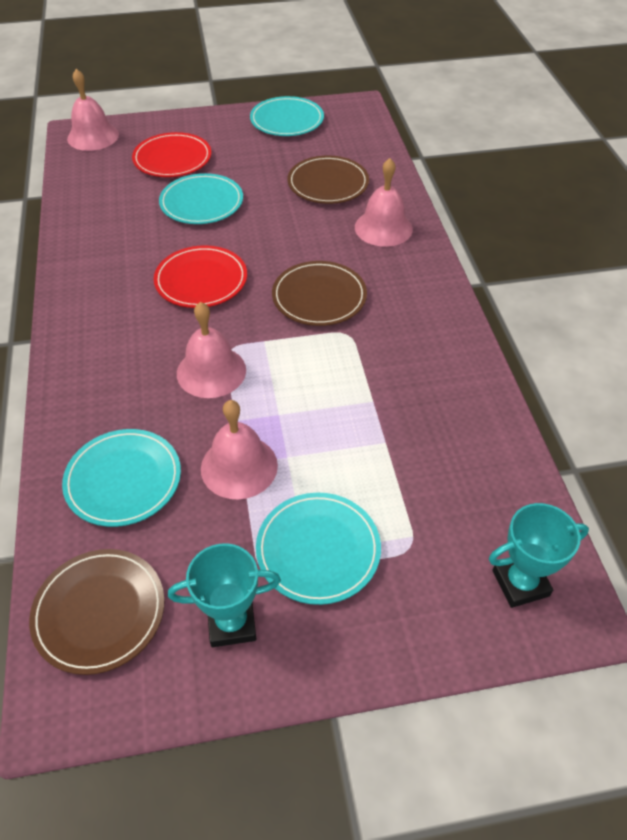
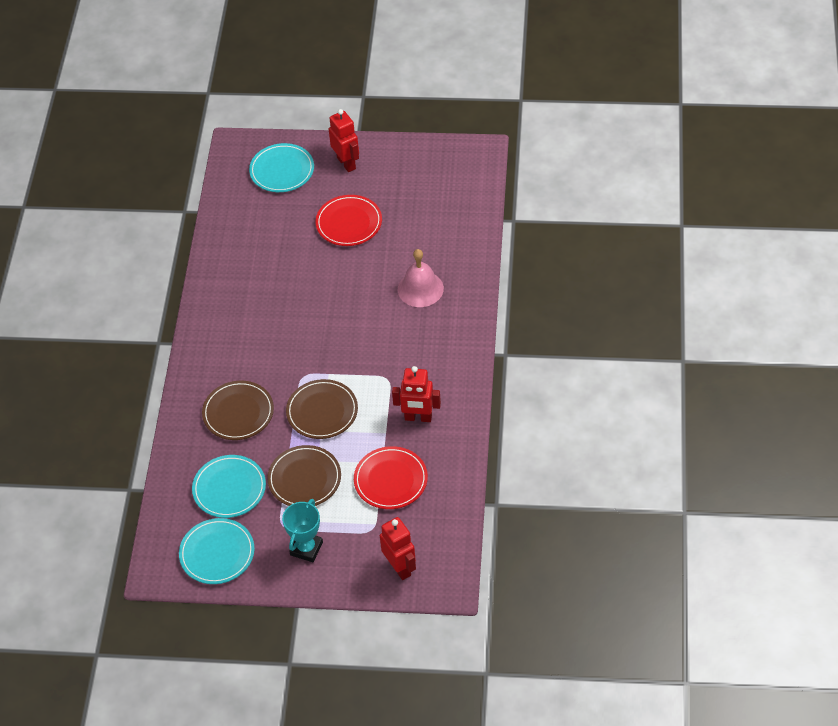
pink bell: 4 -> 1
red robot: 0 -> 3
turquoise plate: 4 -> 3
turquoise trophy: 2 -> 1

